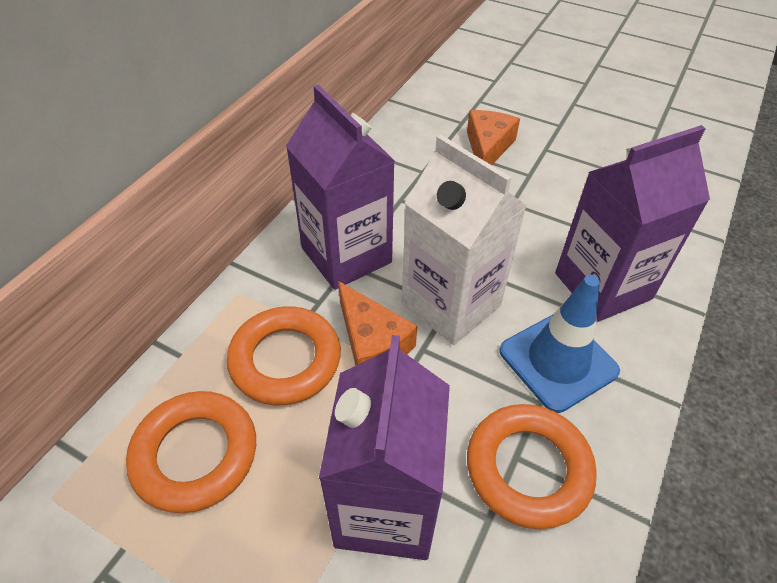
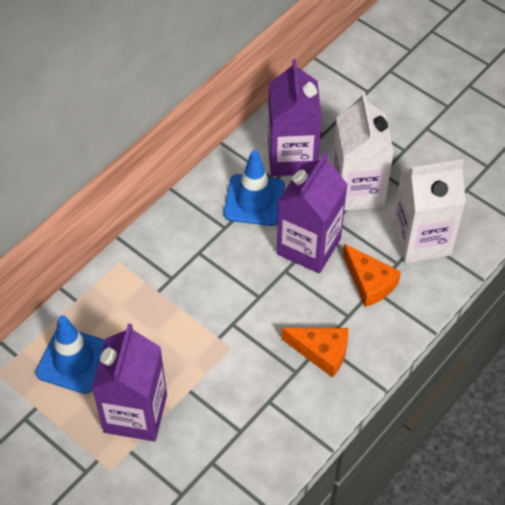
blue traffic cone: 1 -> 2
orange ring: 3 -> 0
white carton: 1 -> 2

